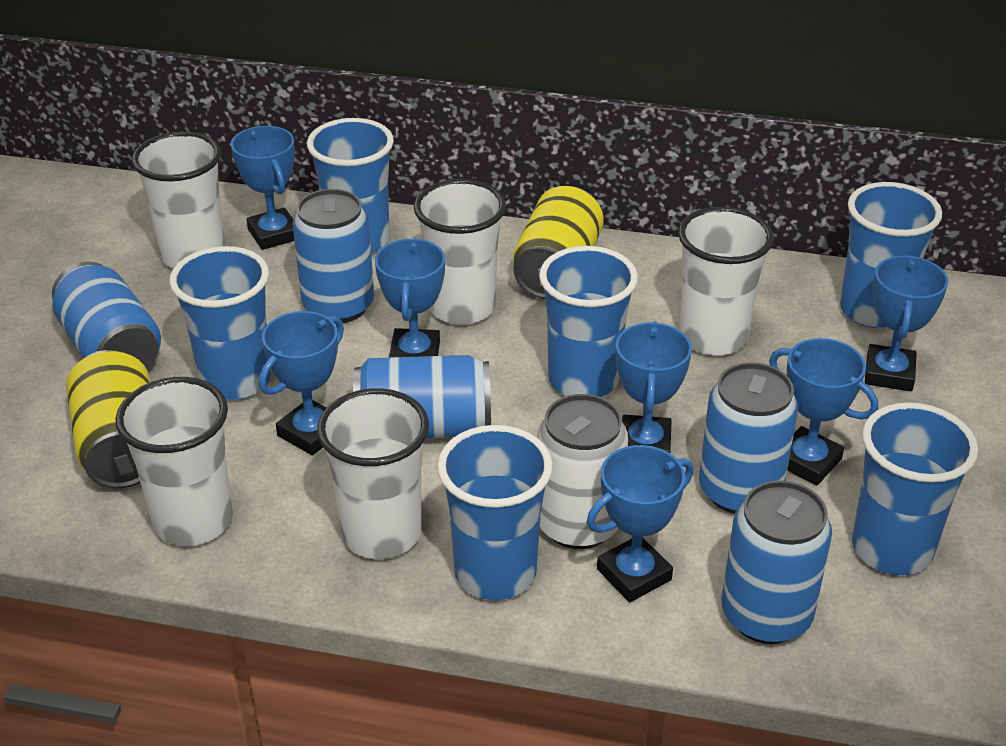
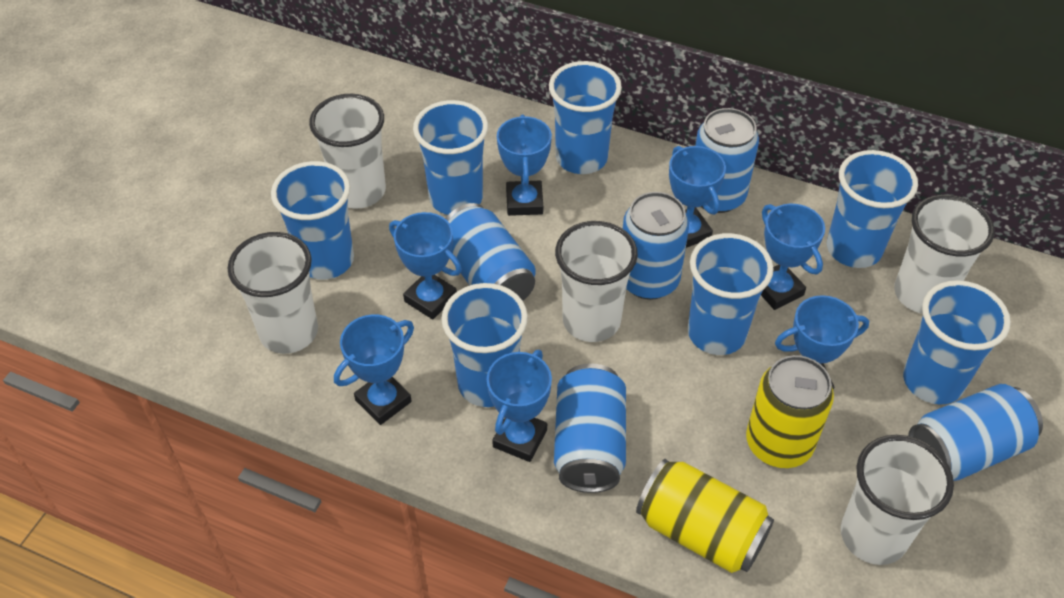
blue cup: 6 -> 7
white can: 1 -> 0

